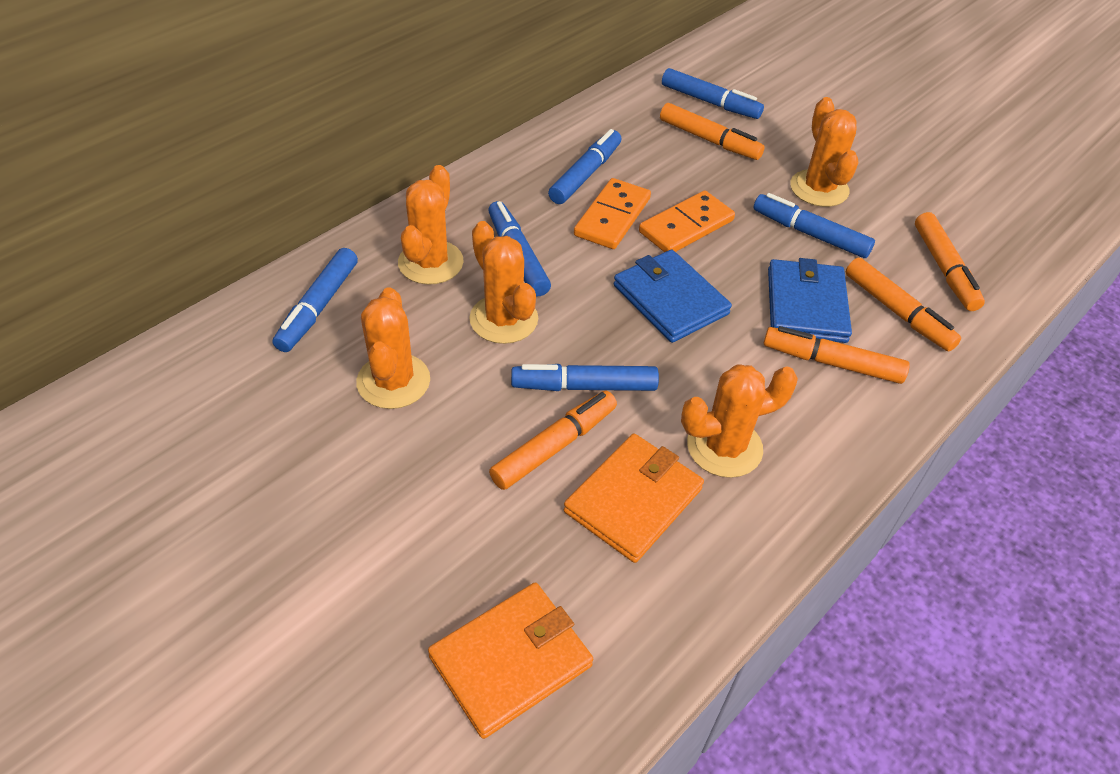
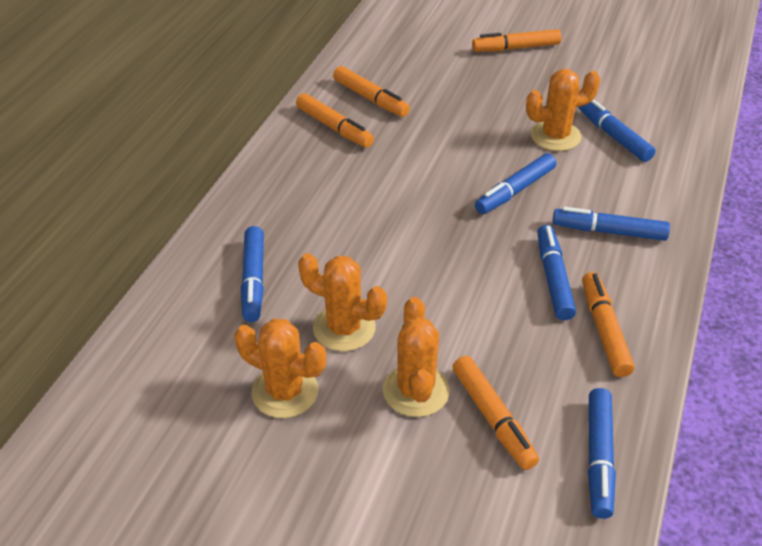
blue wallet: 2 -> 0
orange cactus: 5 -> 4
orange domino: 2 -> 0
orange wallet: 2 -> 0

